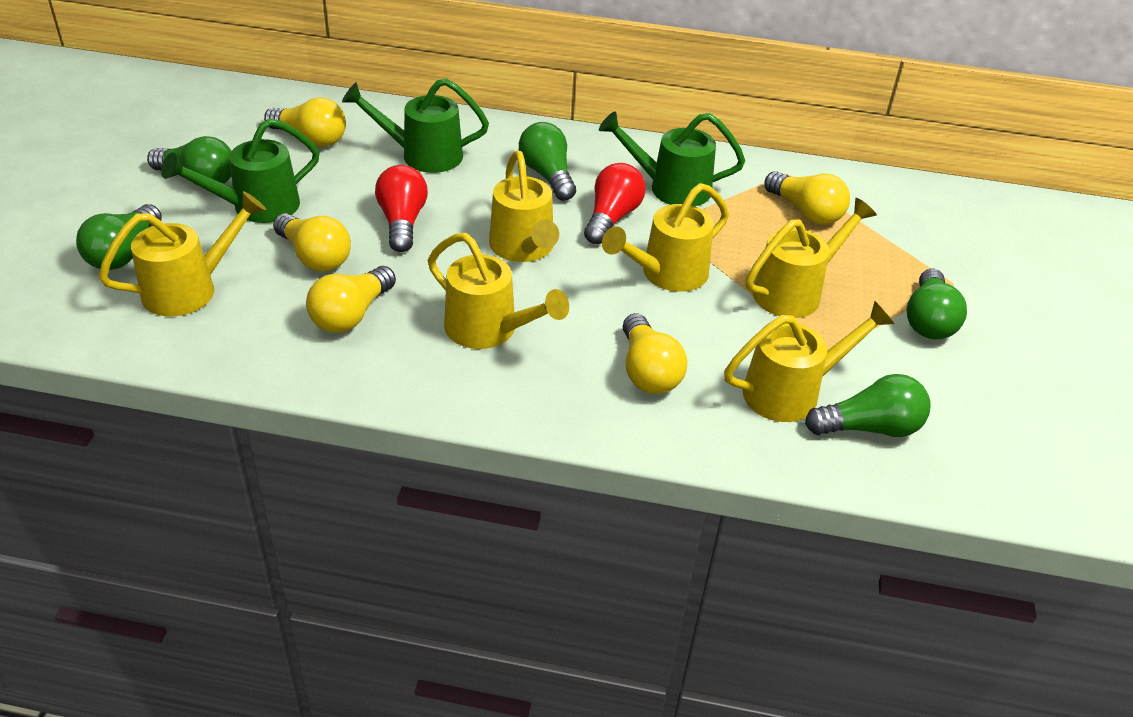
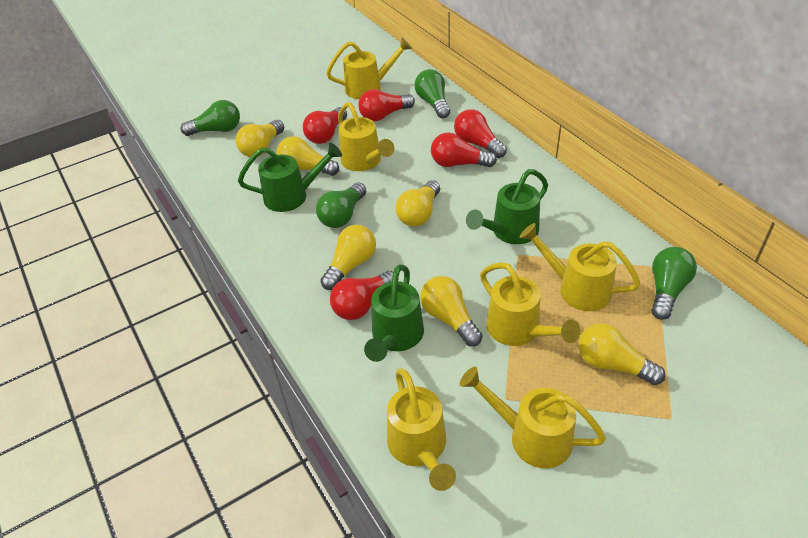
green light bulb: 5 -> 4
red light bulb: 2 -> 5
yellow light bulb: 5 -> 6

